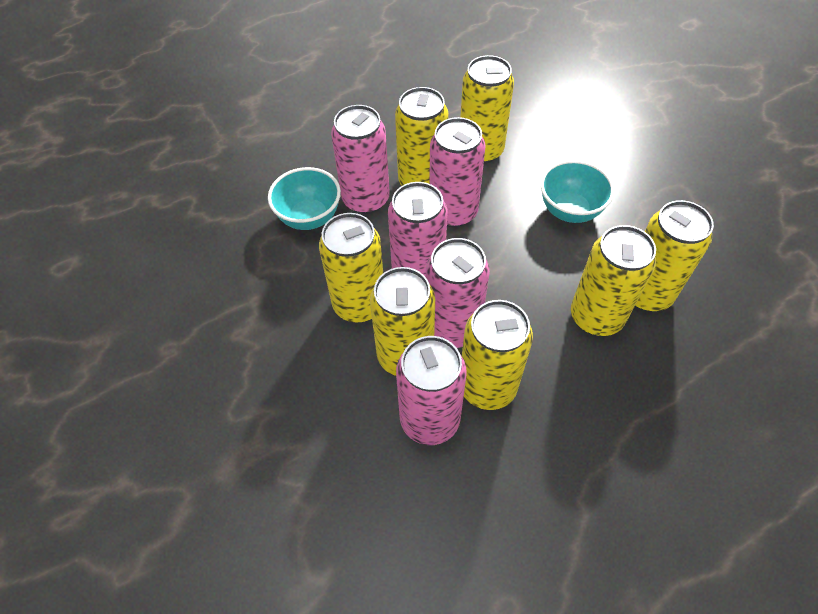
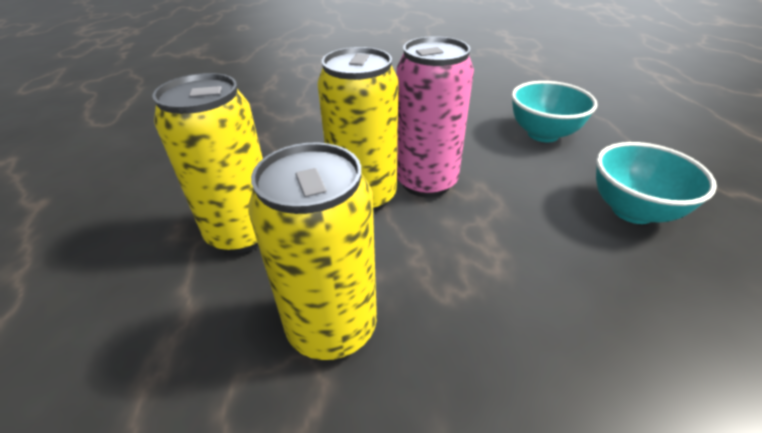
pink can: 5 -> 1
yellow can: 7 -> 3

